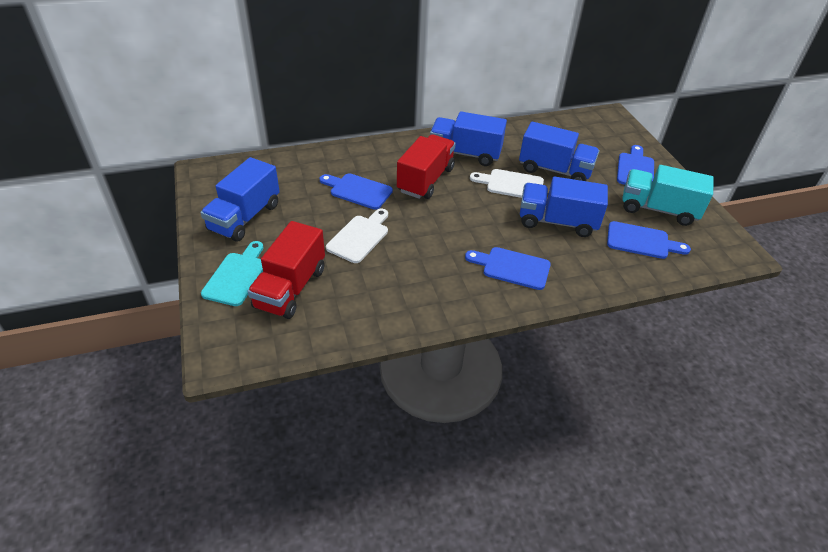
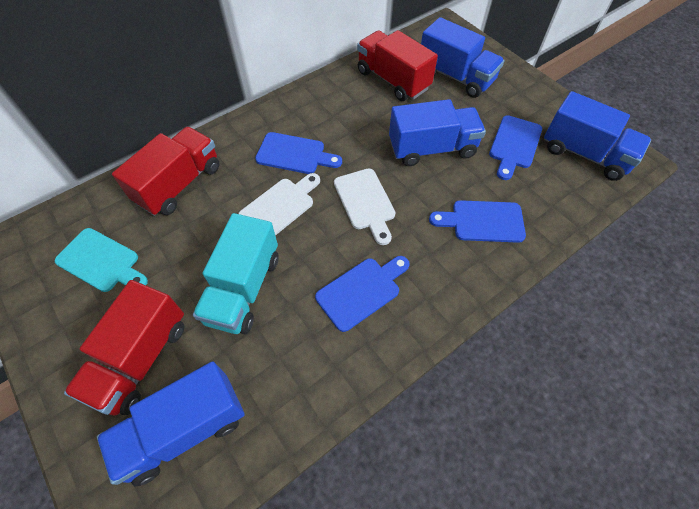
red truck: 2 -> 3

